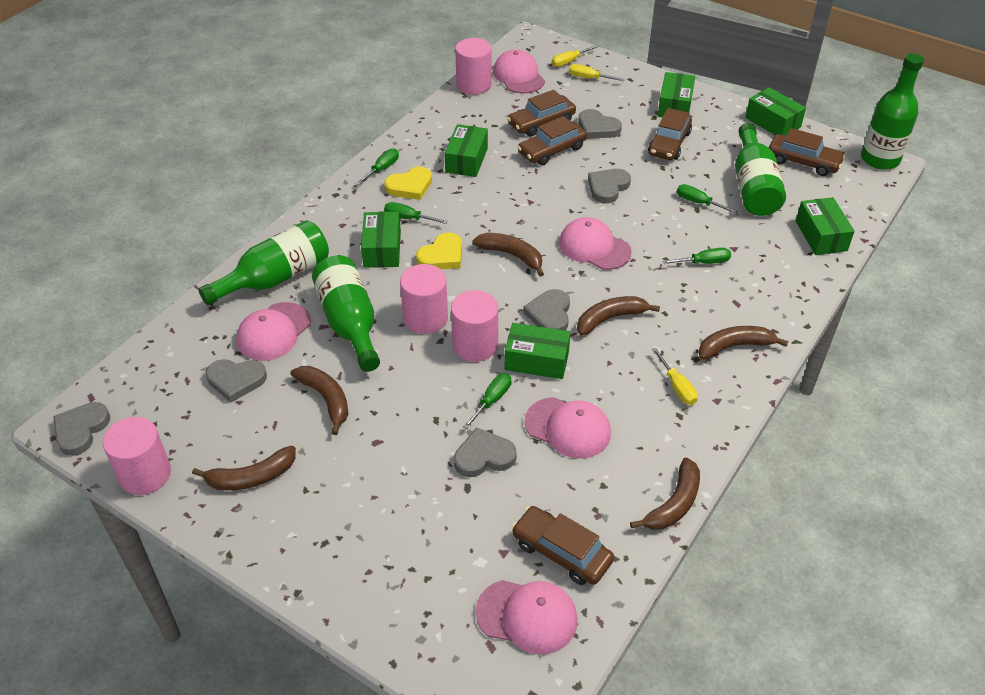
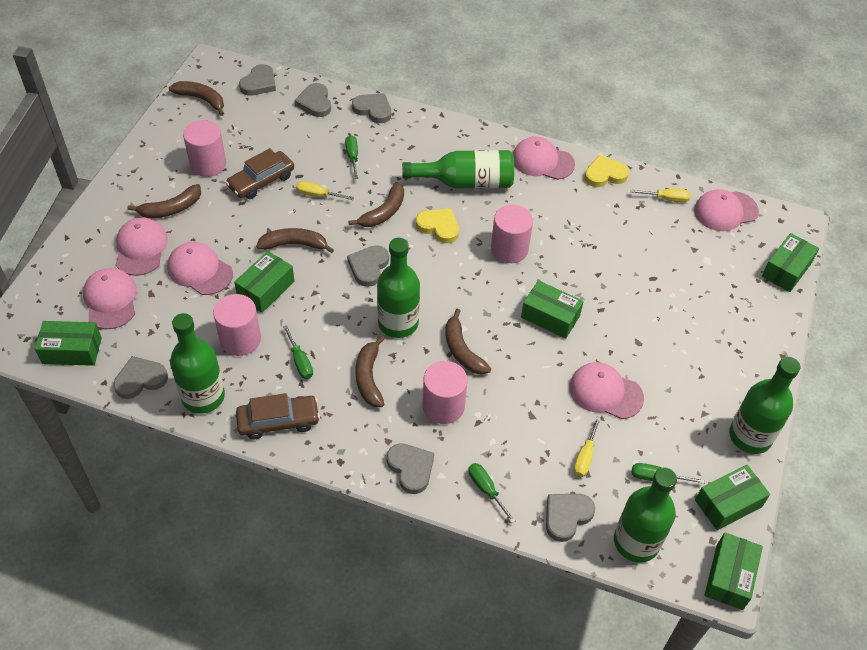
brown car: 5 -> 2
green bottle: 4 -> 5
green screwdriver: 5 -> 4
grey heart: 6 -> 7
pink cap: 5 -> 6

